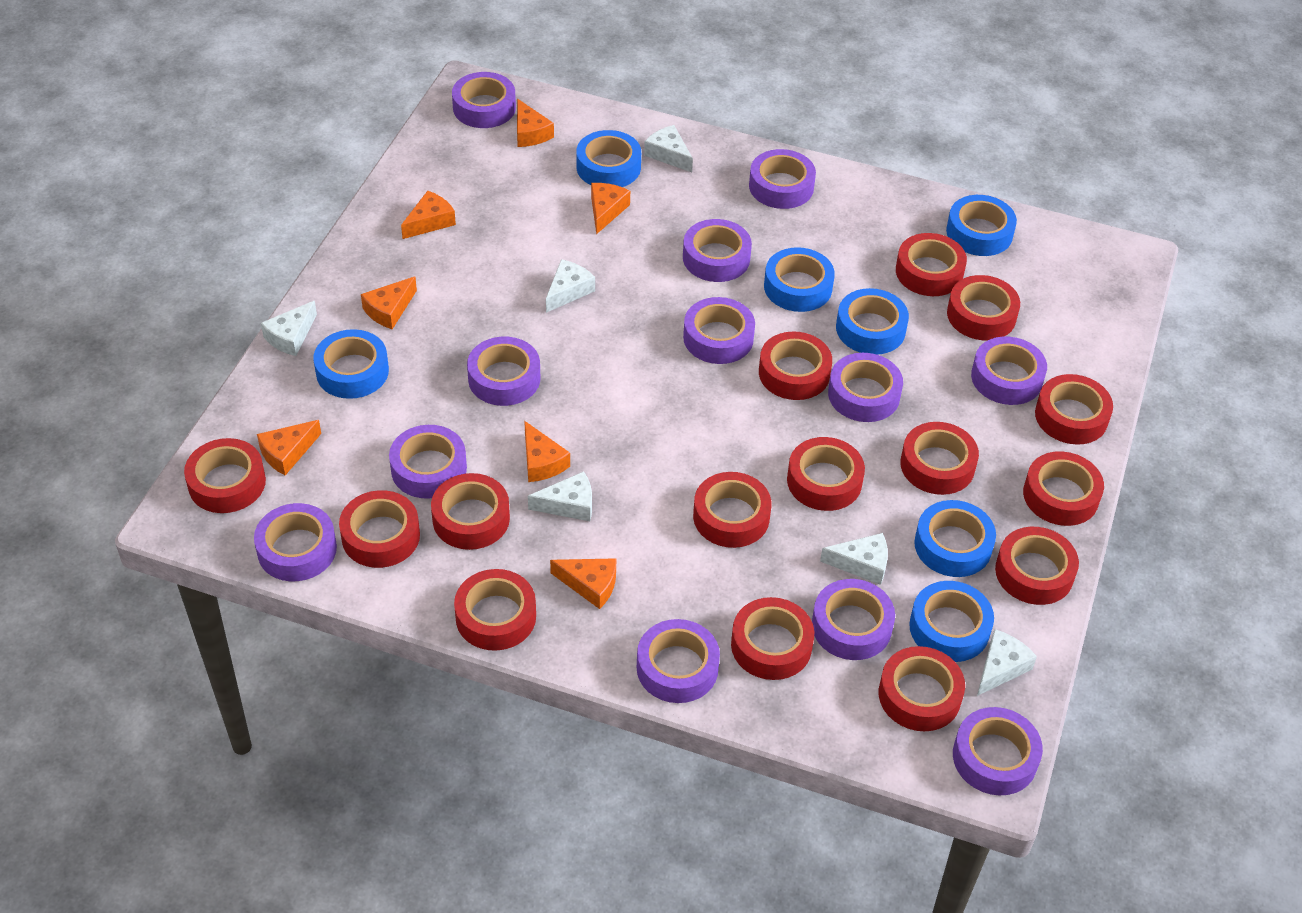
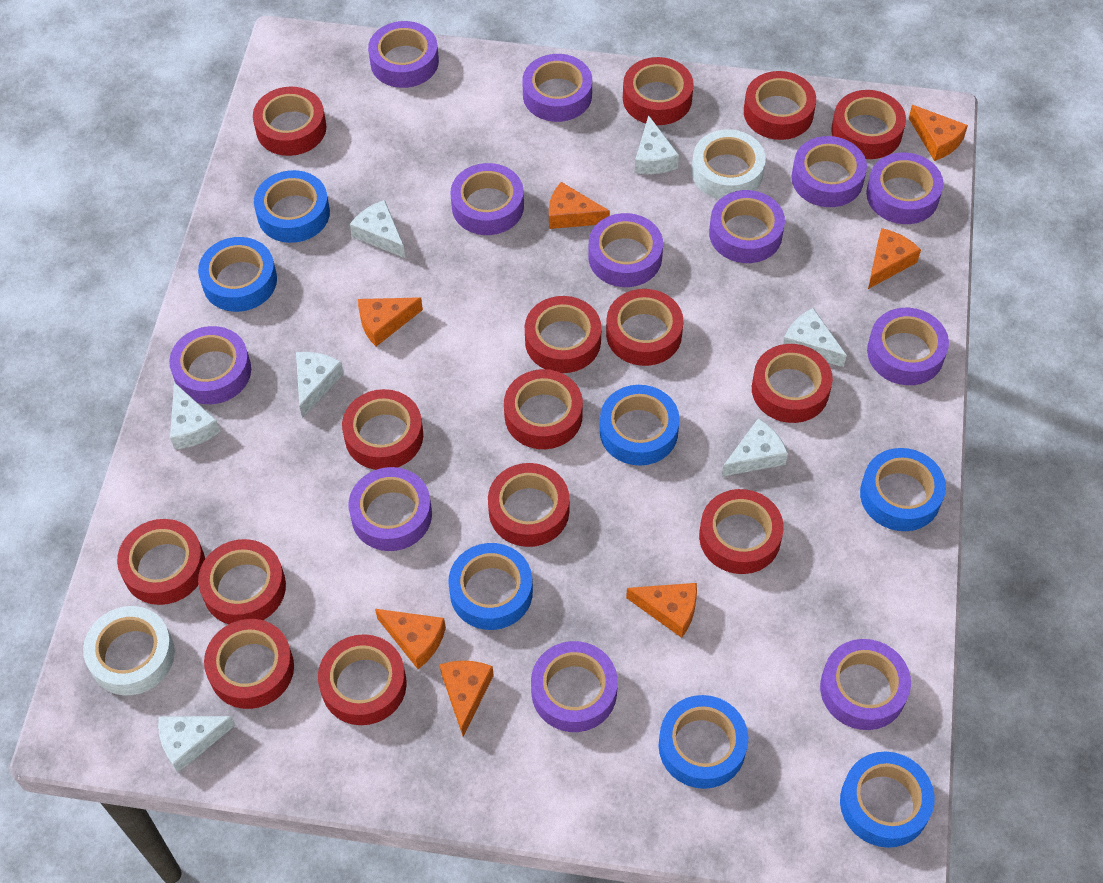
white cheese: 6 -> 7
white tape: 0 -> 2

